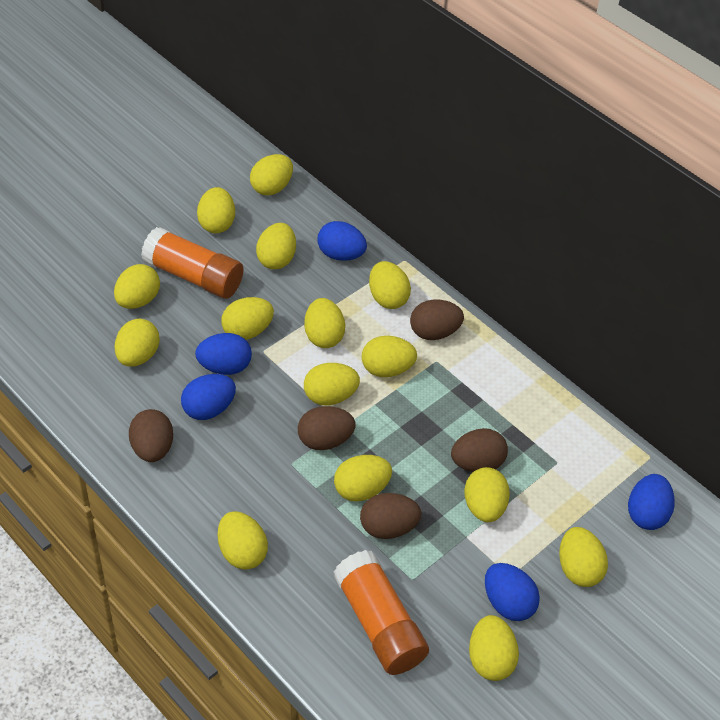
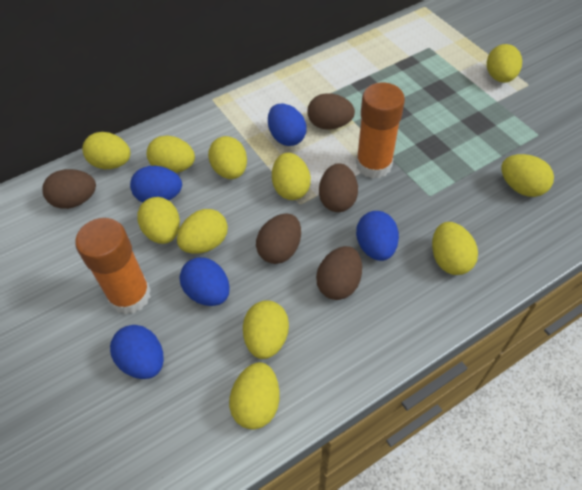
yellow egg: 15 -> 11

